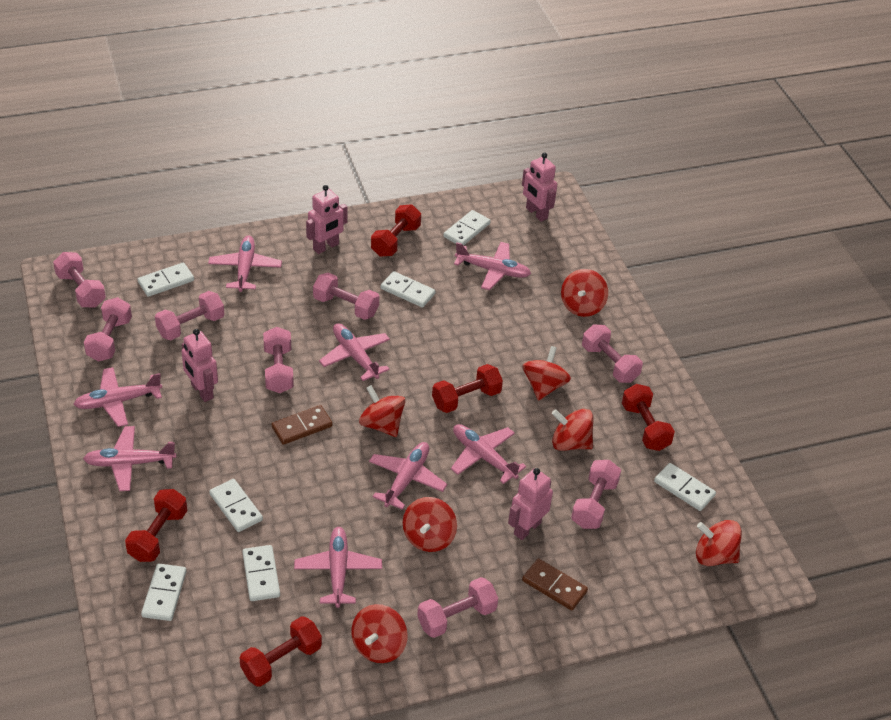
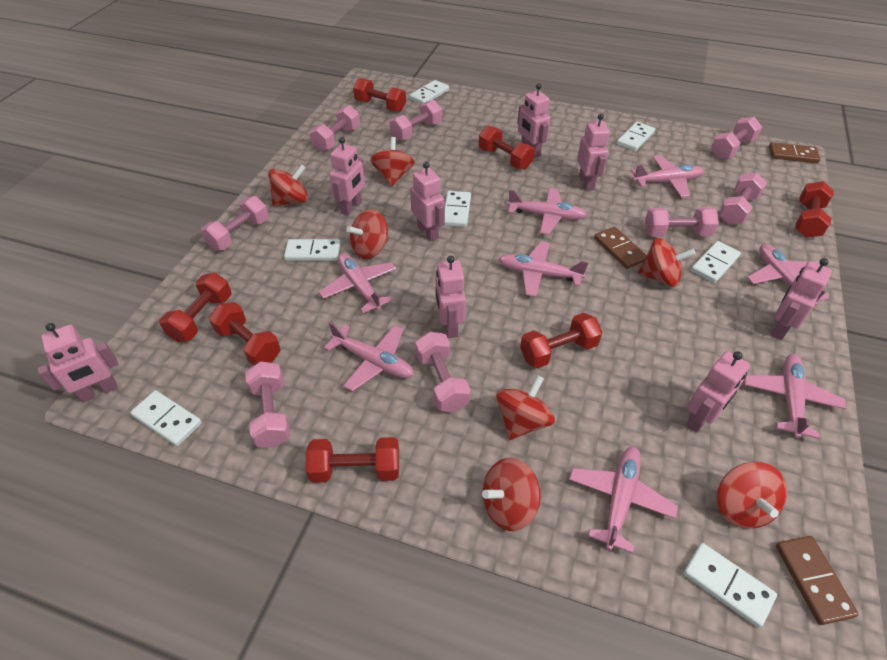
brown domino: 2 -> 3
pink robot: 4 -> 8
red dumbbell: 5 -> 7

